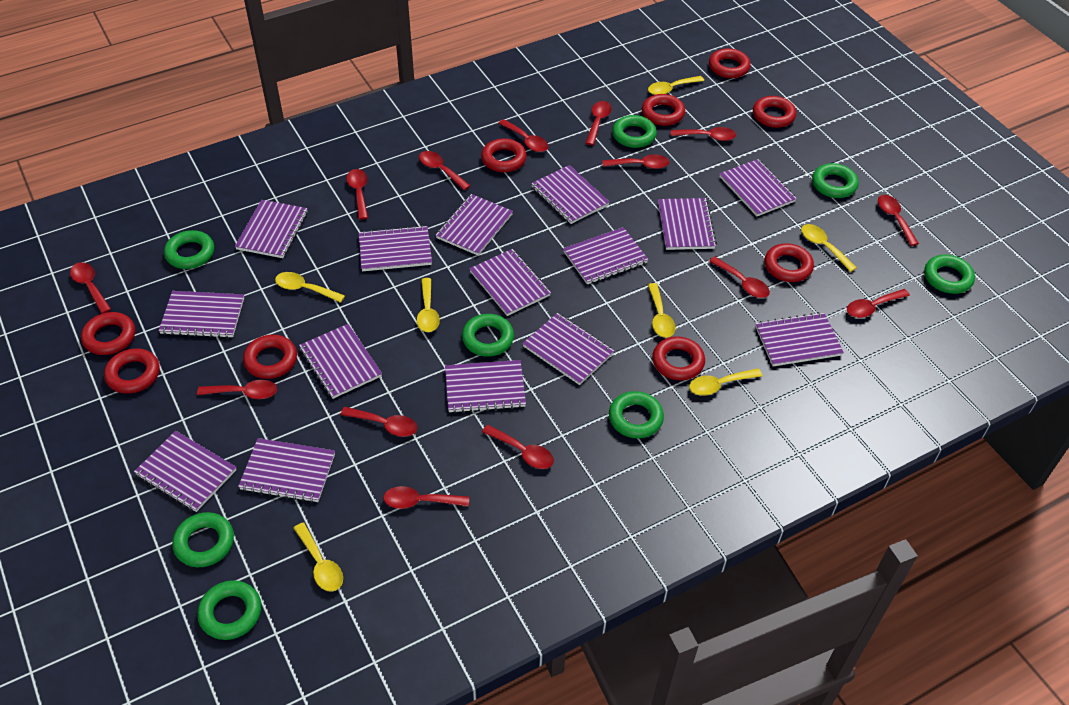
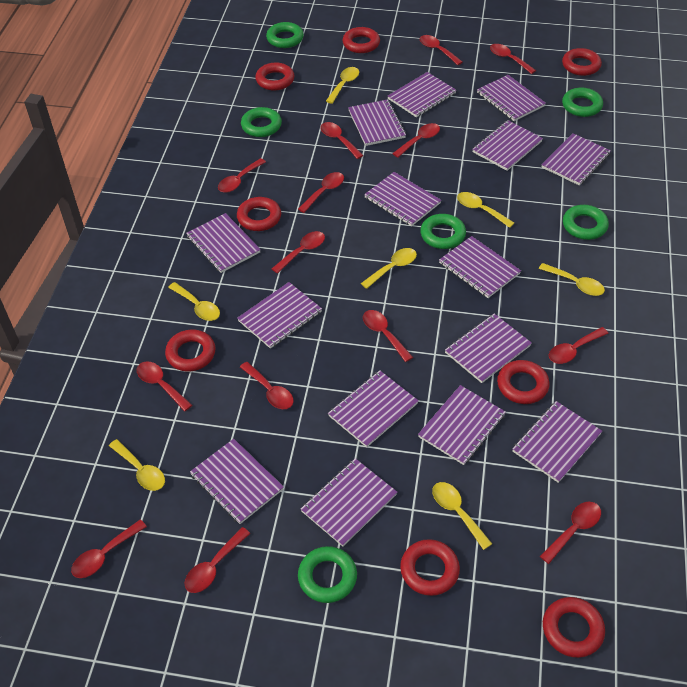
green ring: 8 -> 6
red ring: 9 -> 8

